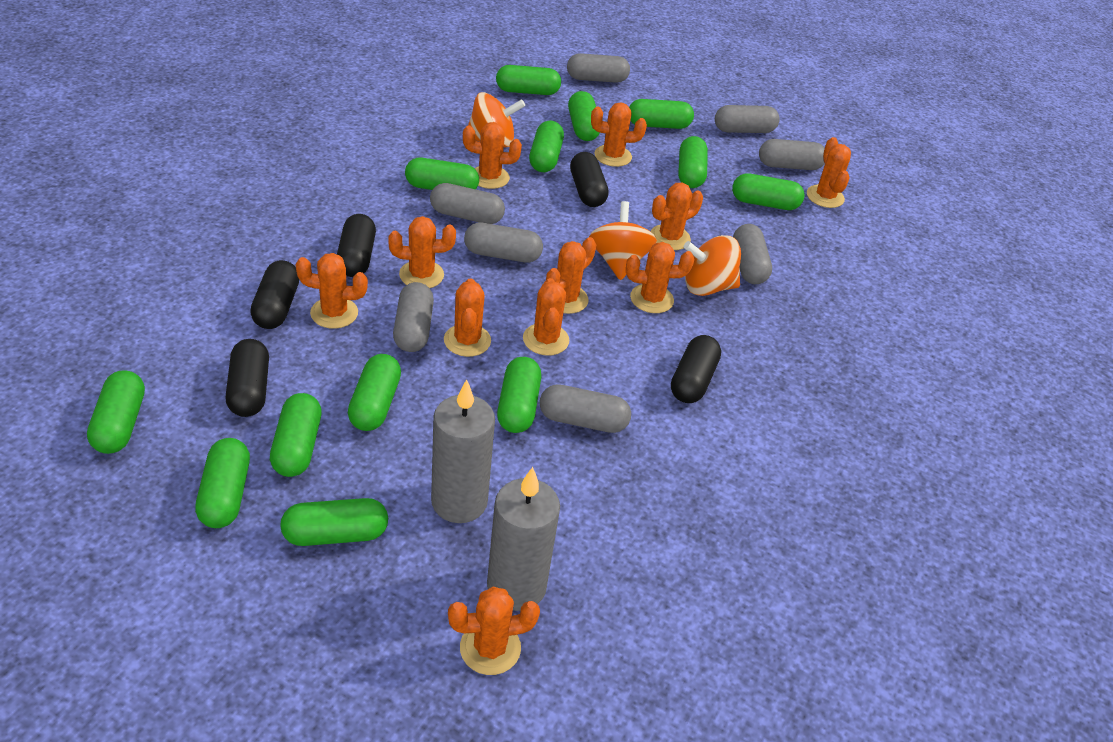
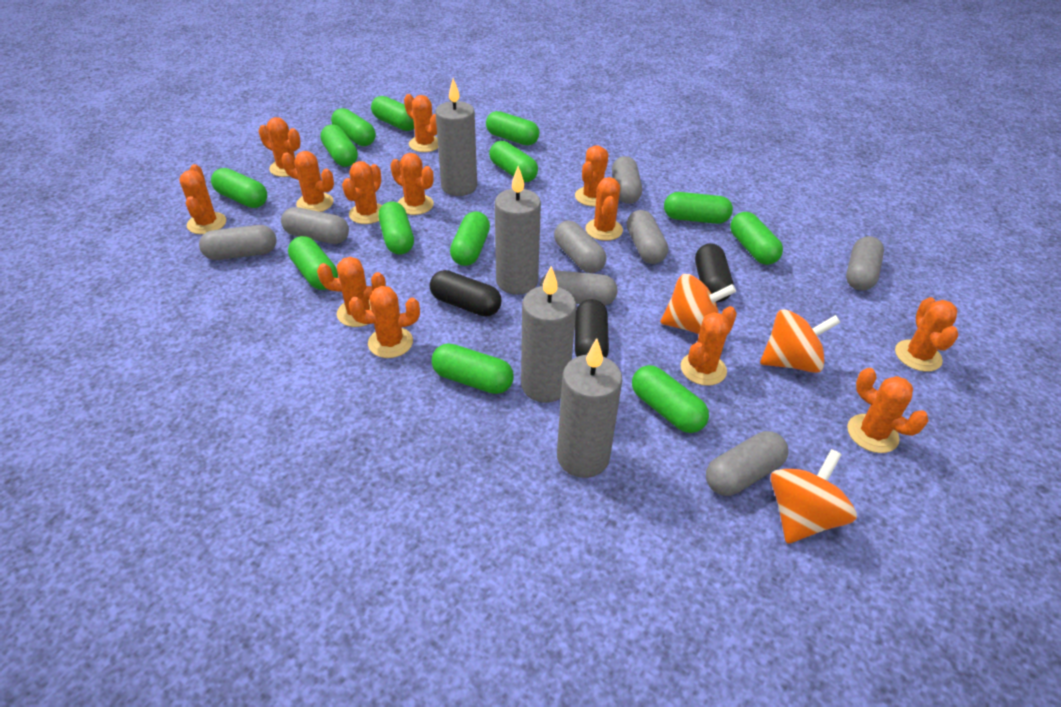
black capsule: 5 -> 3
grey candle: 2 -> 4
orange cactus: 11 -> 13

